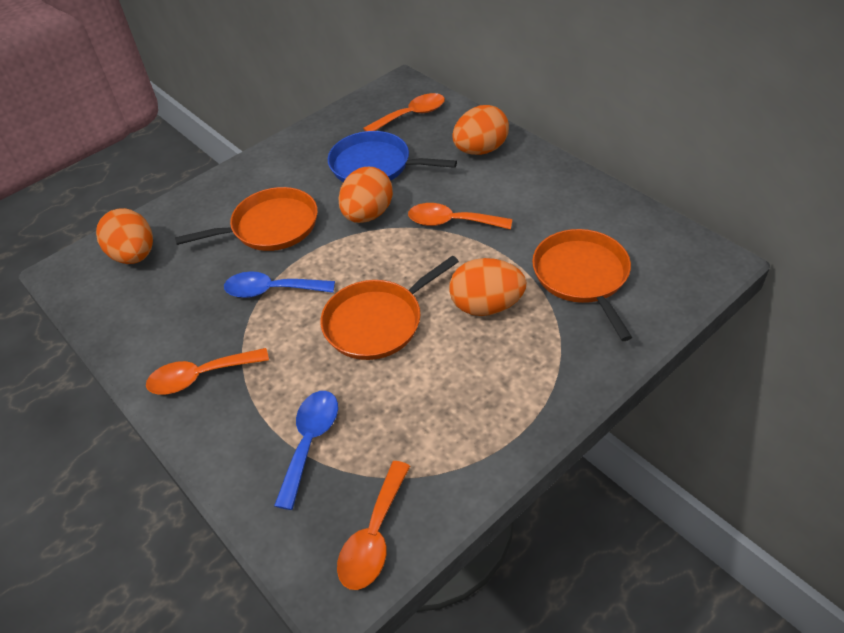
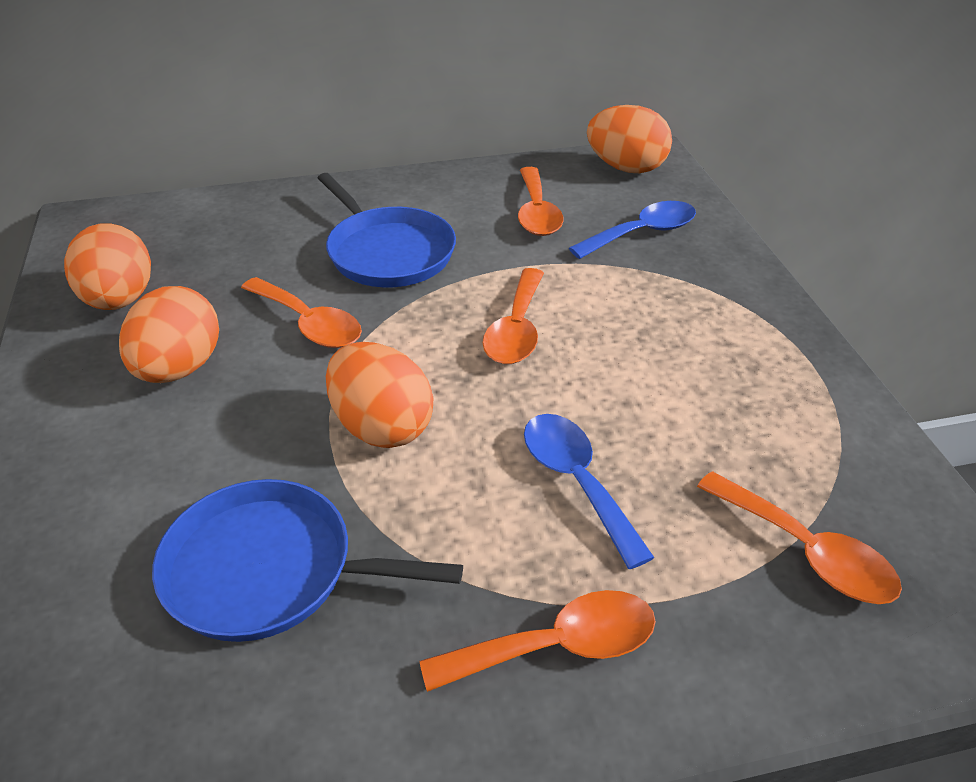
blue pan: 1 -> 2
orange pan: 3 -> 0
orange spoon: 4 -> 5

